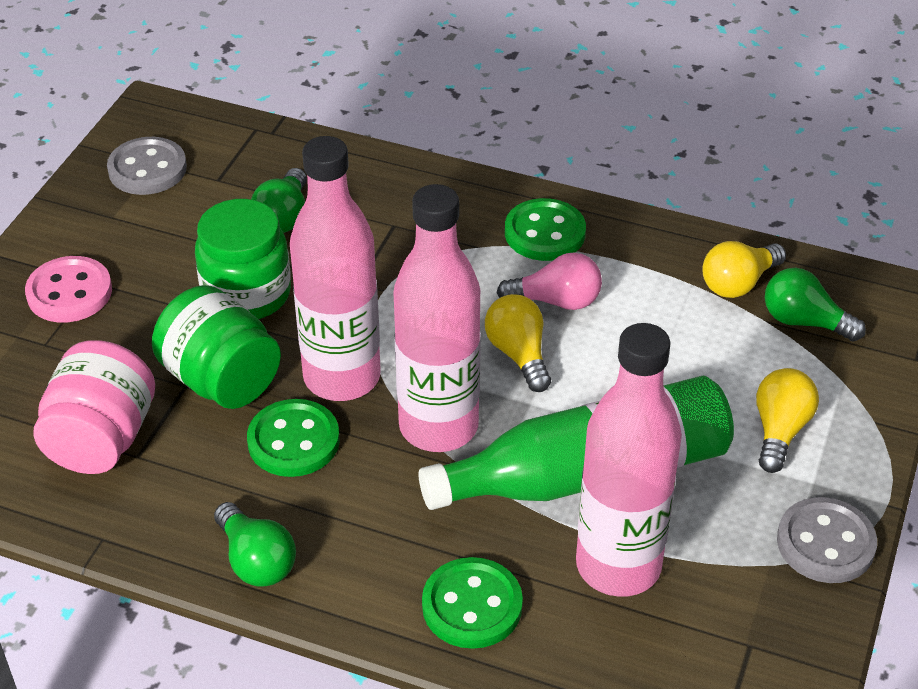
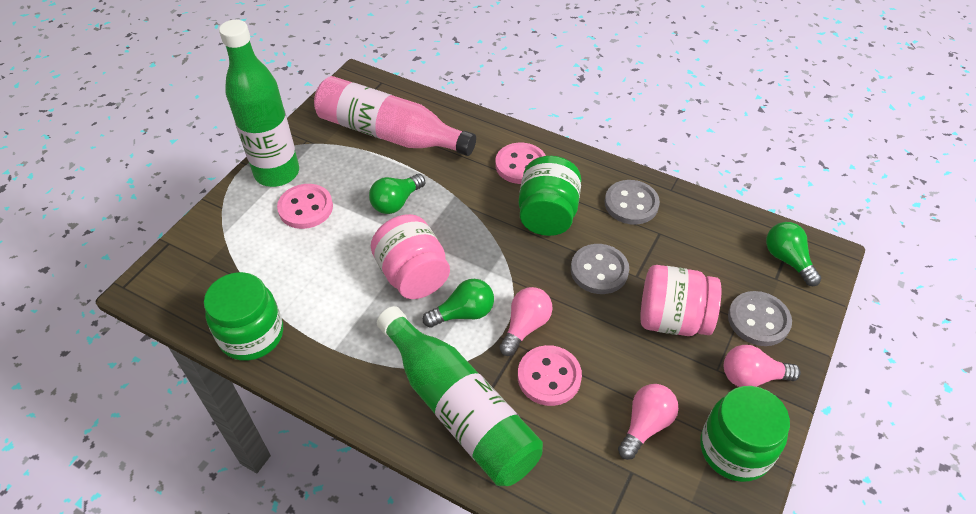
green bottle: 1 -> 2
green button: 3 -> 0
green jar: 2 -> 3
grey button: 2 -> 3
pink bottle: 3 -> 1
pink button: 1 -> 3
pink jar: 1 -> 2
pink light bulb: 1 -> 3
yellow light bulb: 3 -> 0

